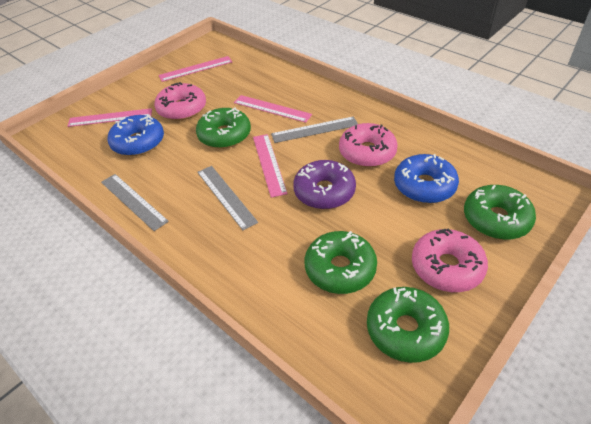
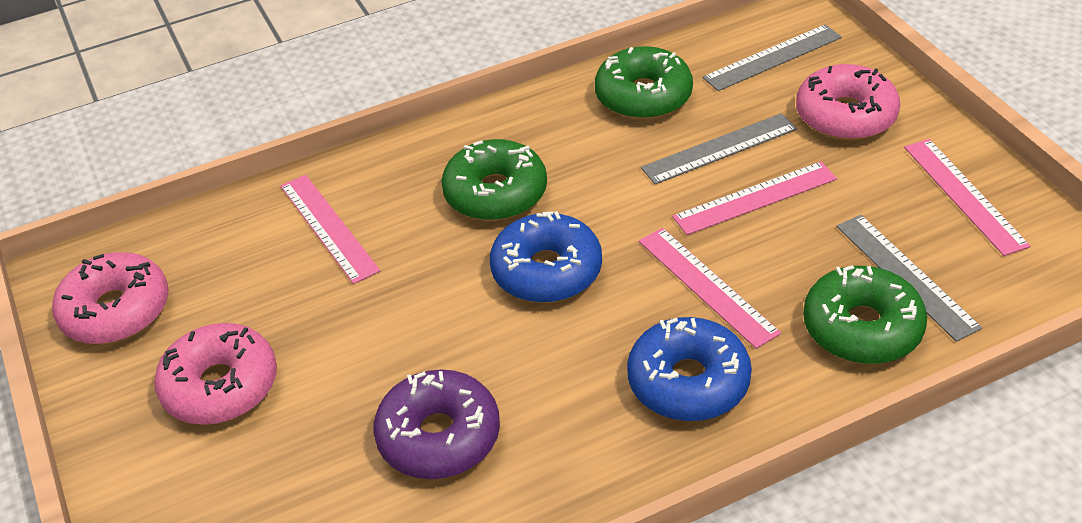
green donut: 4 -> 3

